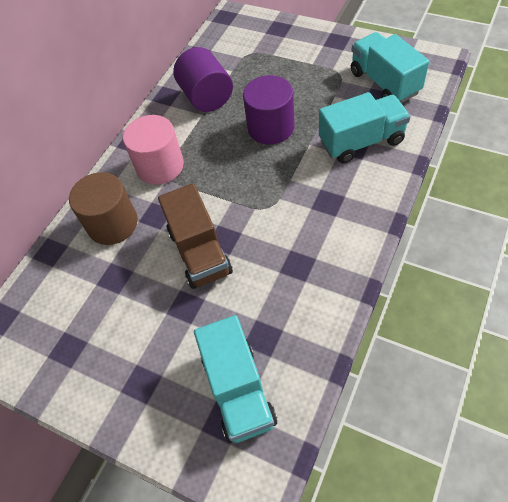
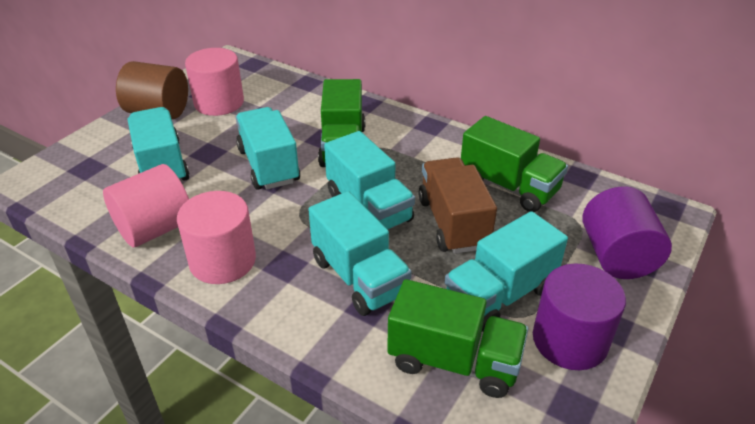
green truck: 0 -> 3
pink cylinder: 1 -> 3
turquoise truck: 3 -> 5

